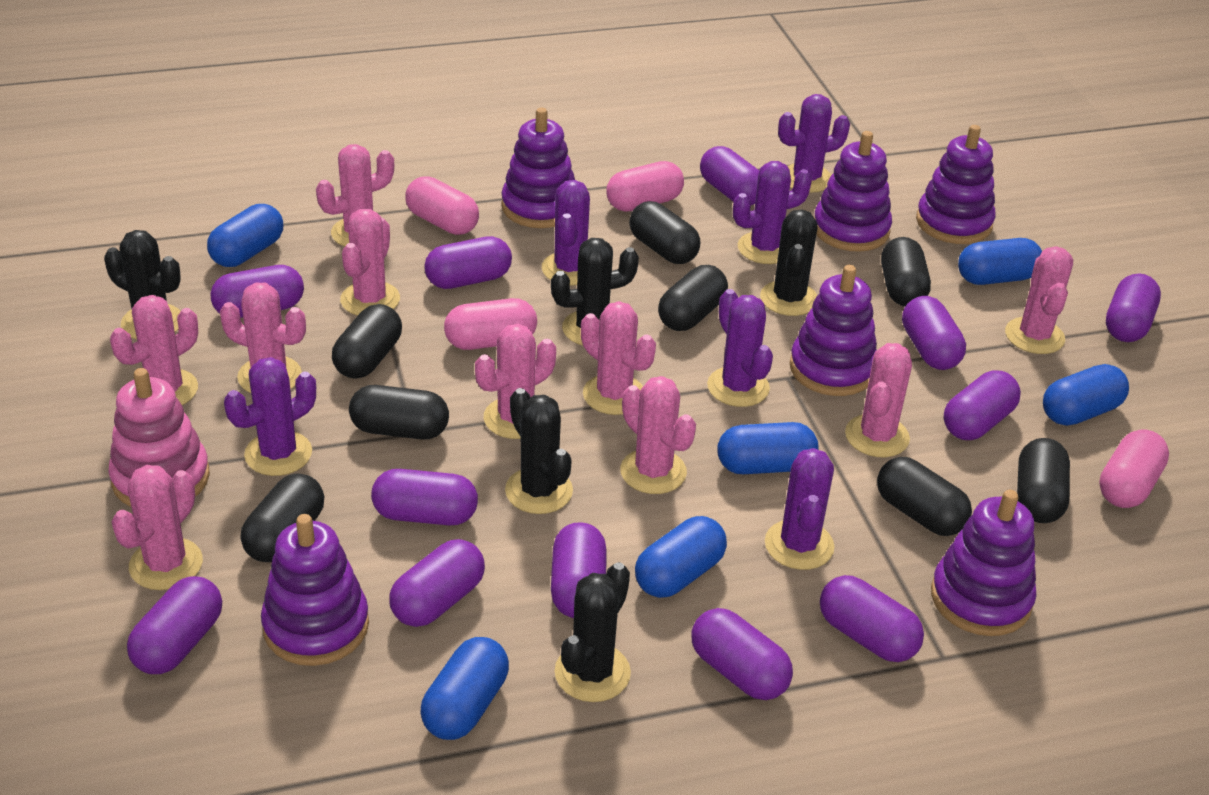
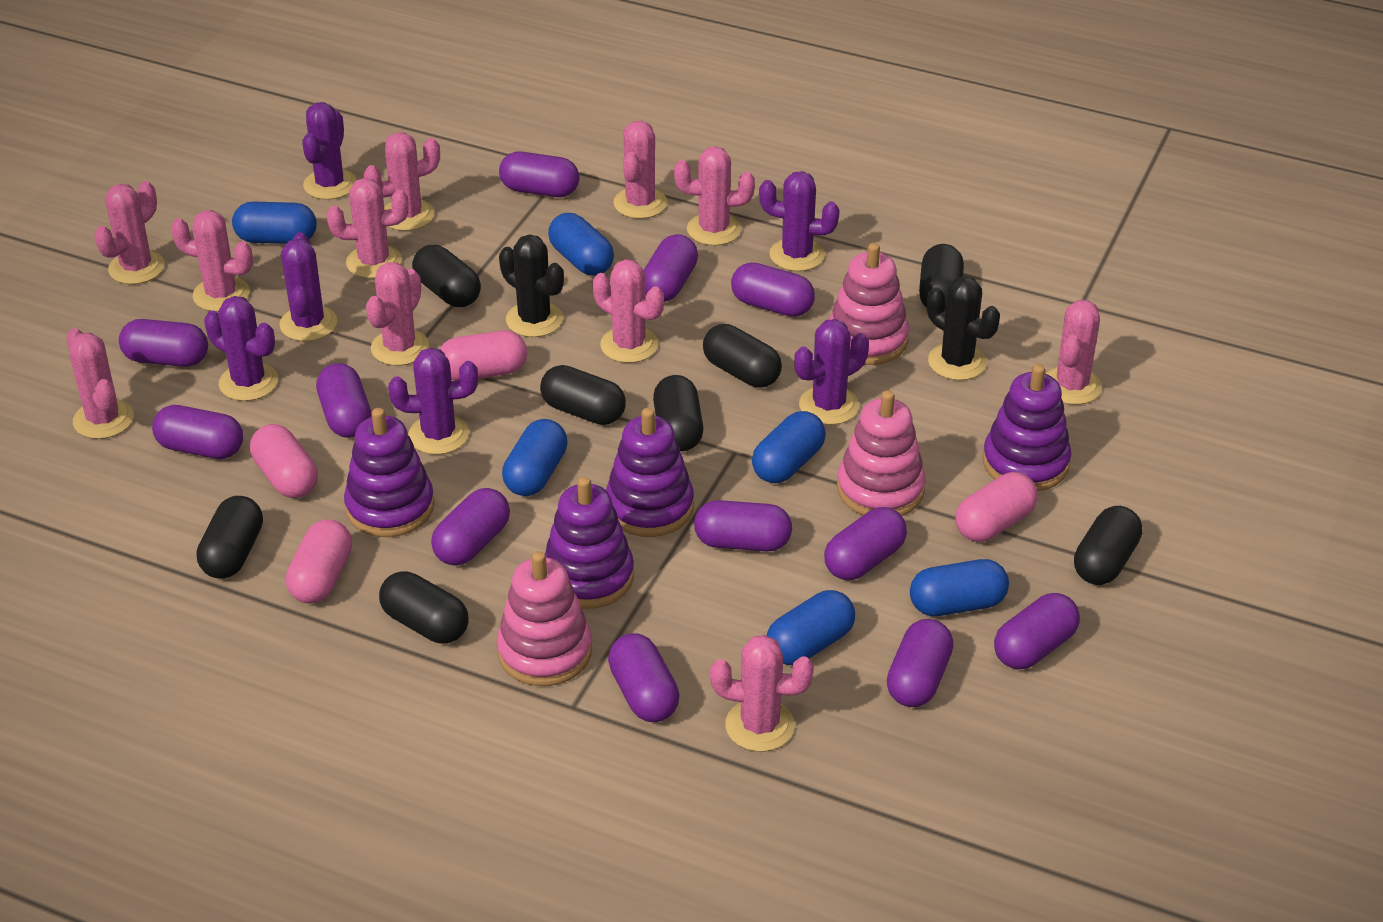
black cactus: 5 -> 2
pink cactus: 10 -> 11
pink stacking toy: 1 -> 3
purple stacking toy: 6 -> 4

